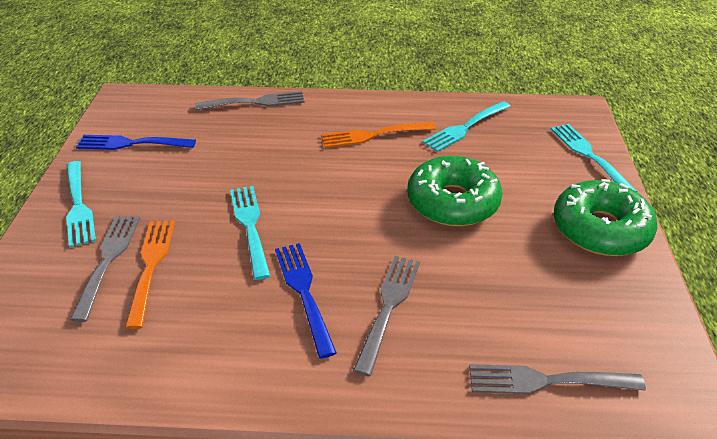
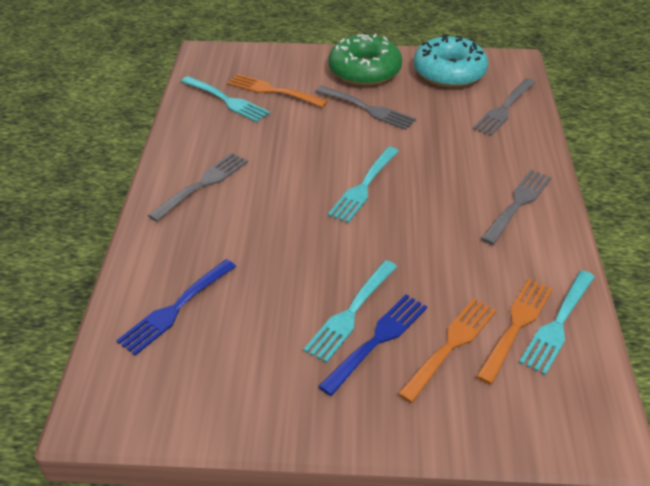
green donut: 2 -> 1
orange fork: 2 -> 3
turquoise donut: 0 -> 1

